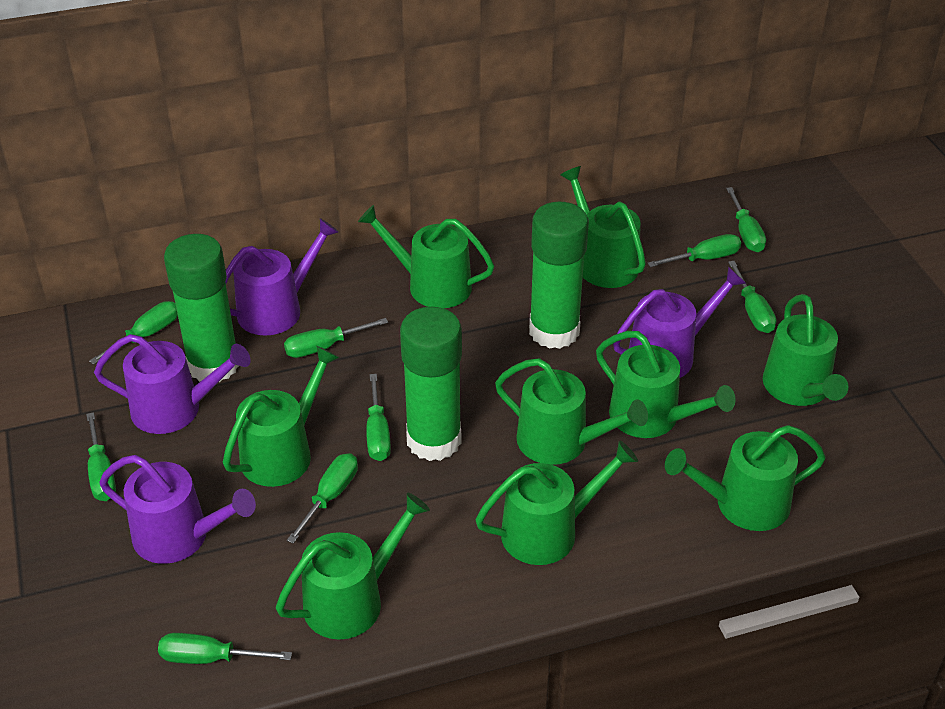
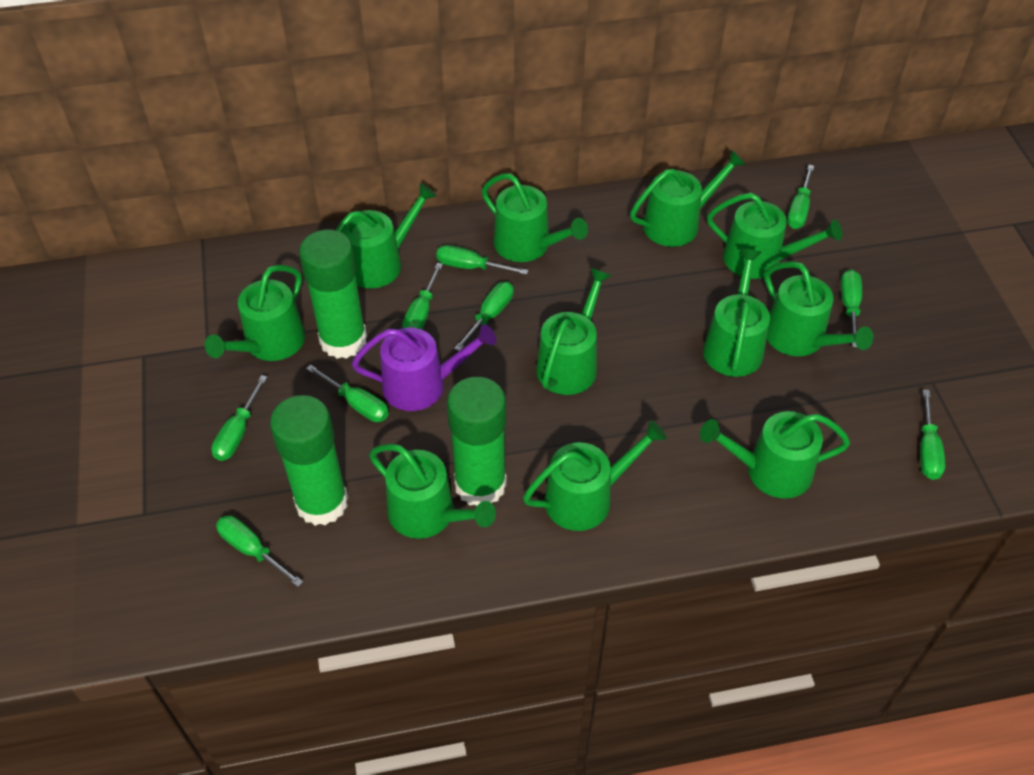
green watering can: 9 -> 11
purple watering can: 4 -> 1

